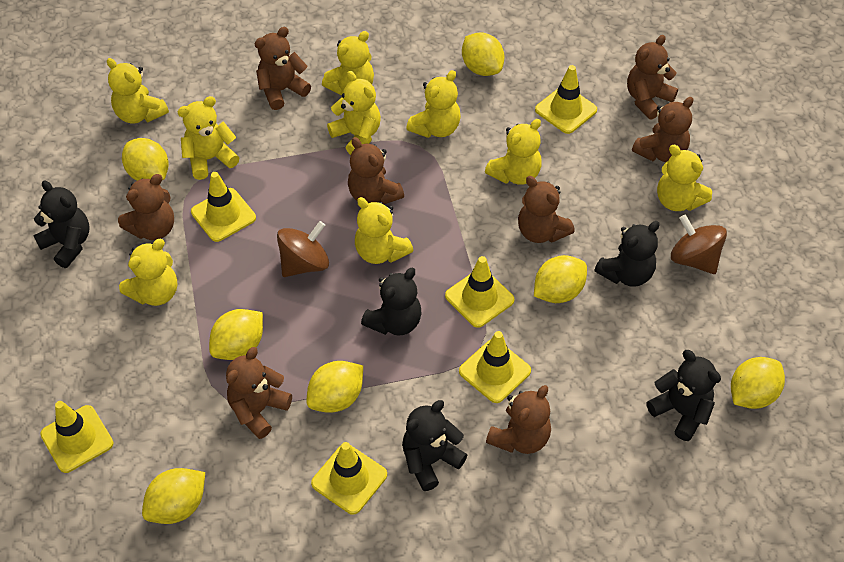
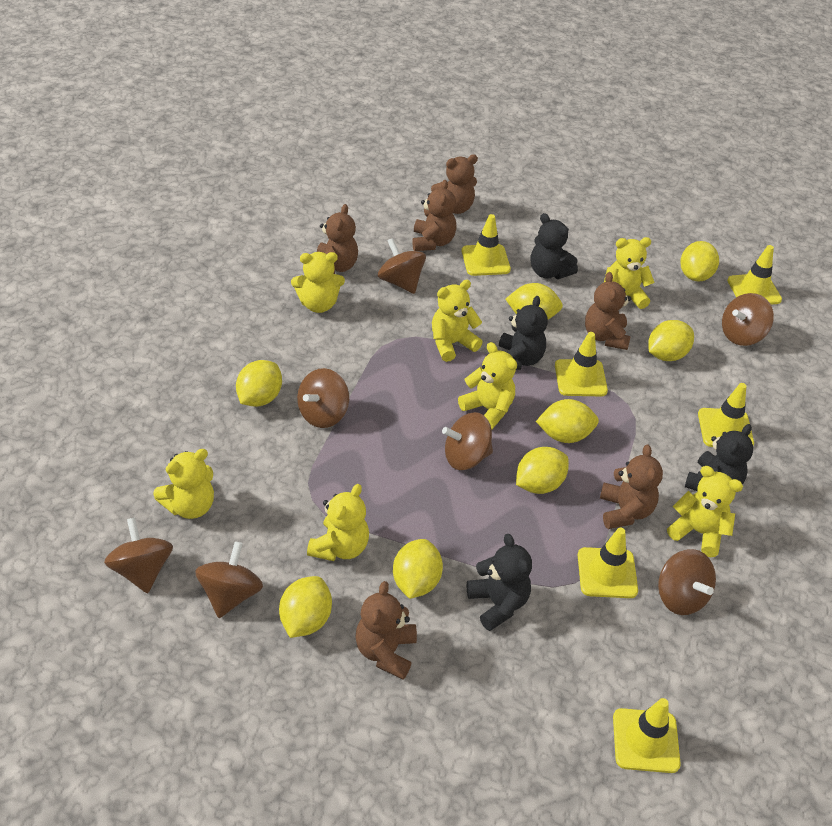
black teddy bear: 5 -> 4
brown spinning top: 2 -> 7
brown teddy bear: 8 -> 6
yellow lemon: 7 -> 8
yellow teddy bear: 9 -> 7

